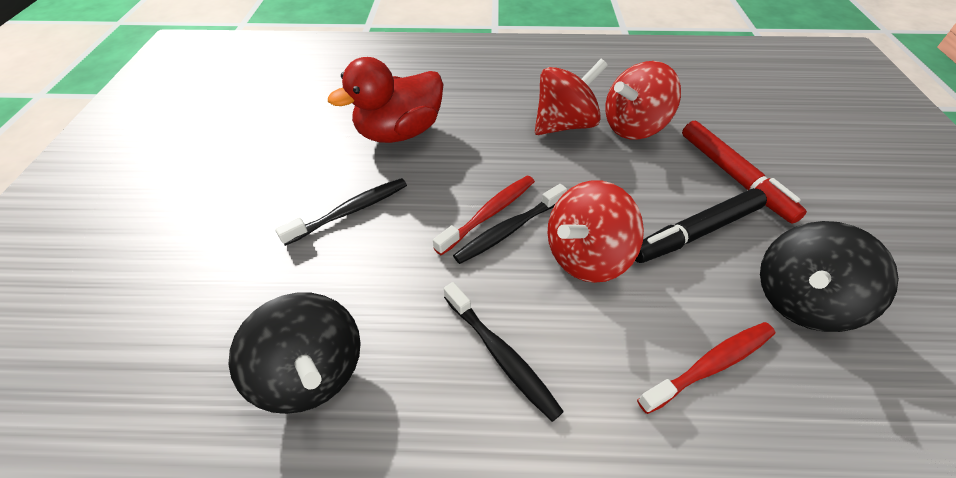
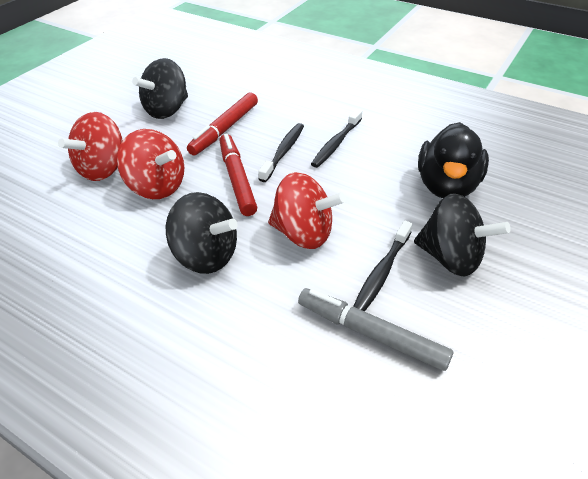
black duck: 0 -> 1
black marker: 1 -> 0
black spinning top: 2 -> 3
grey marker: 0 -> 1
red duck: 1 -> 0
red marker: 1 -> 2
red toothbrush: 2 -> 0

